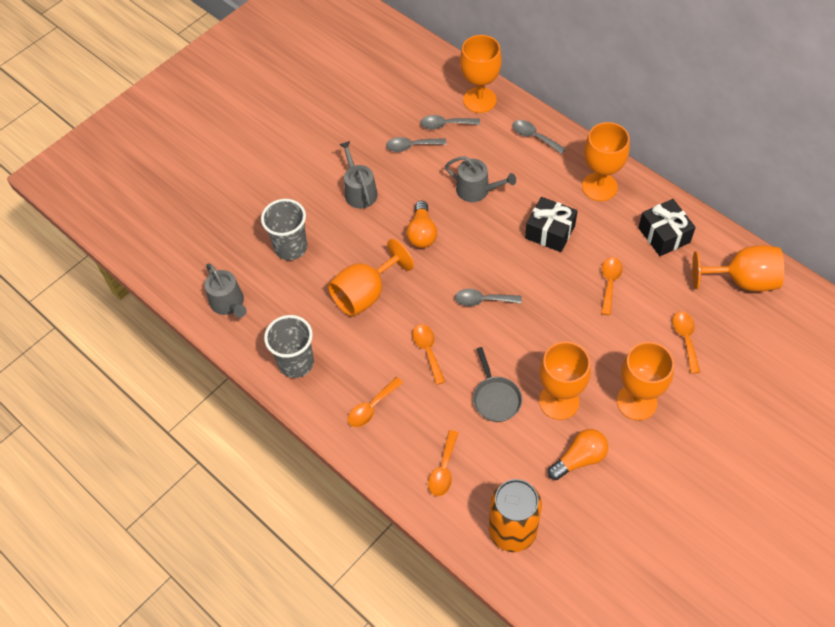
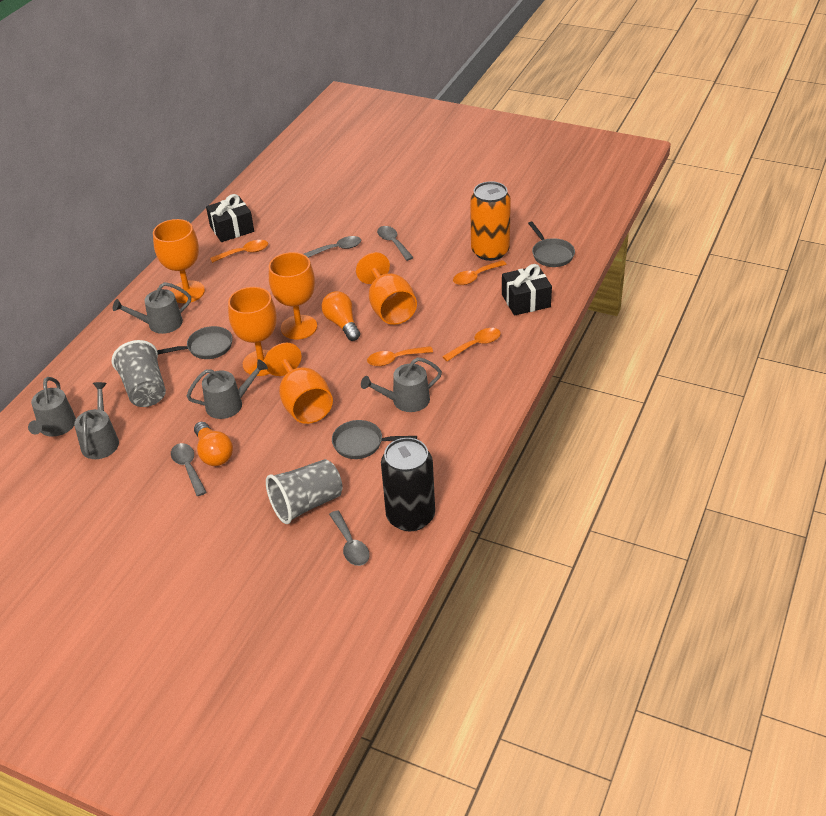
black can: 0 -> 1
grey pan: 1 -> 3
grey watering can: 3 -> 5
orange goblet: 6 -> 5
orange spoon: 5 -> 4

